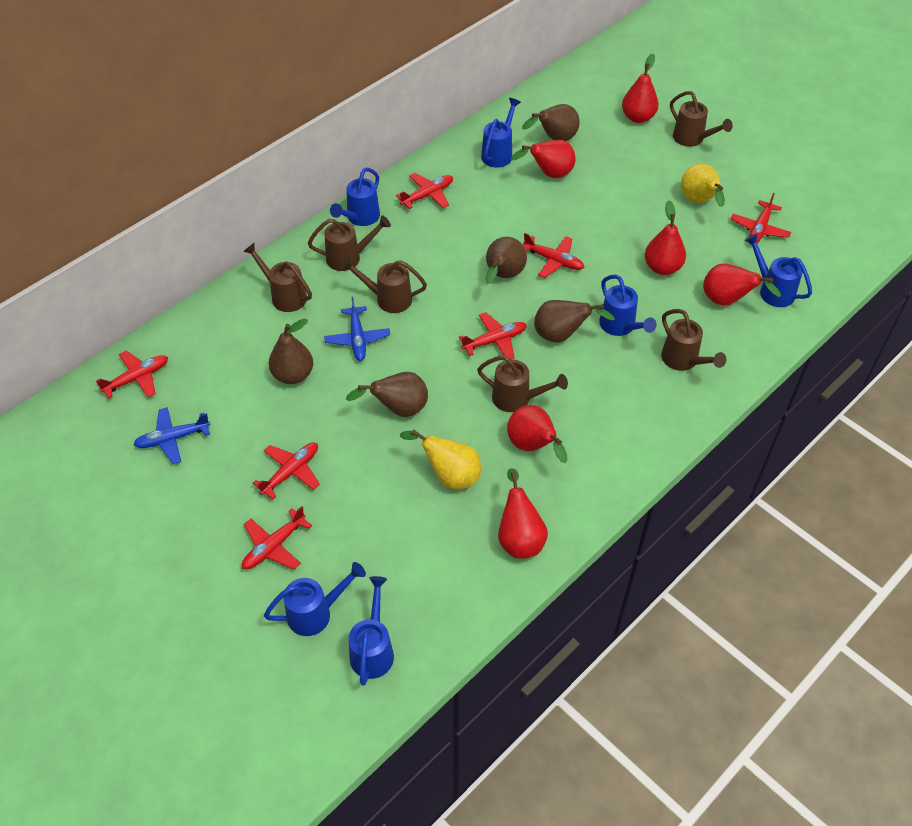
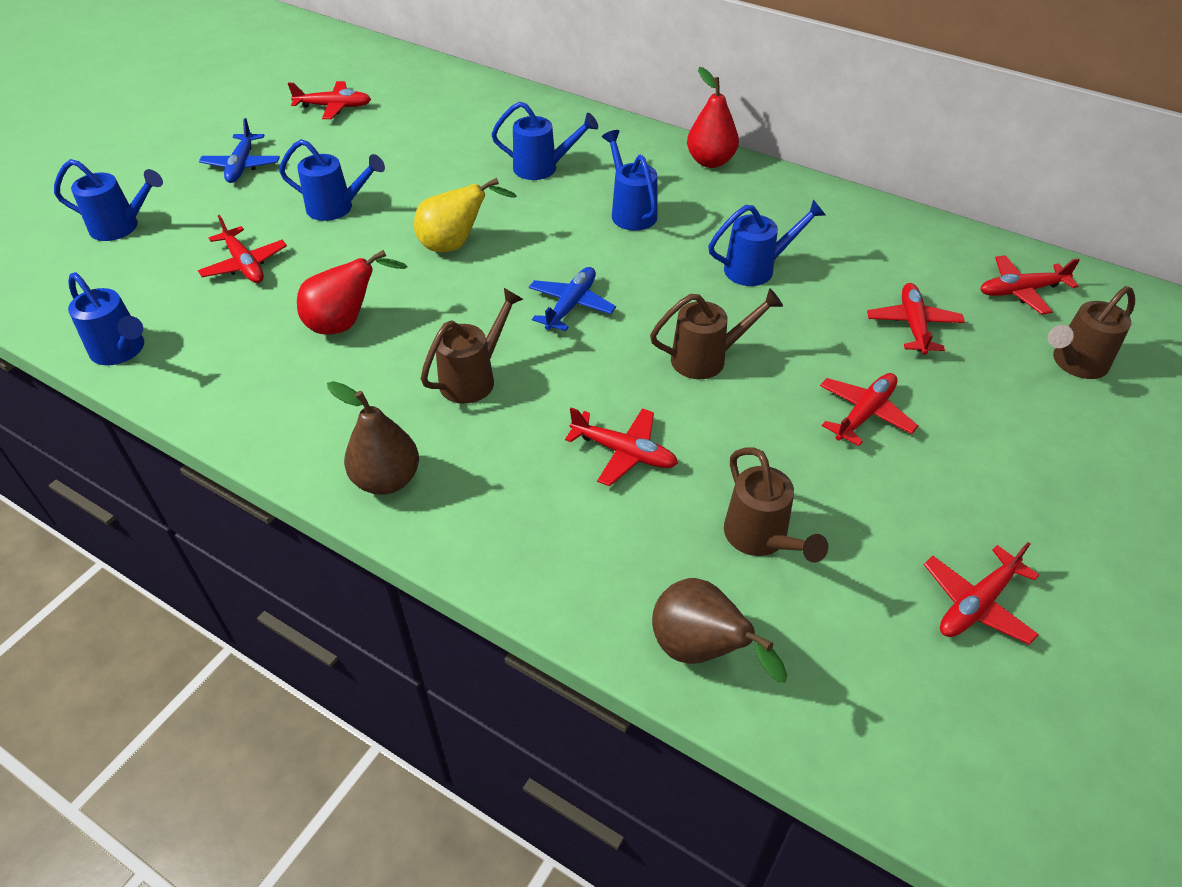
brown pear: 5 -> 2
brown watering can: 6 -> 4
red pear: 6 -> 2
yellow pear: 2 -> 1

